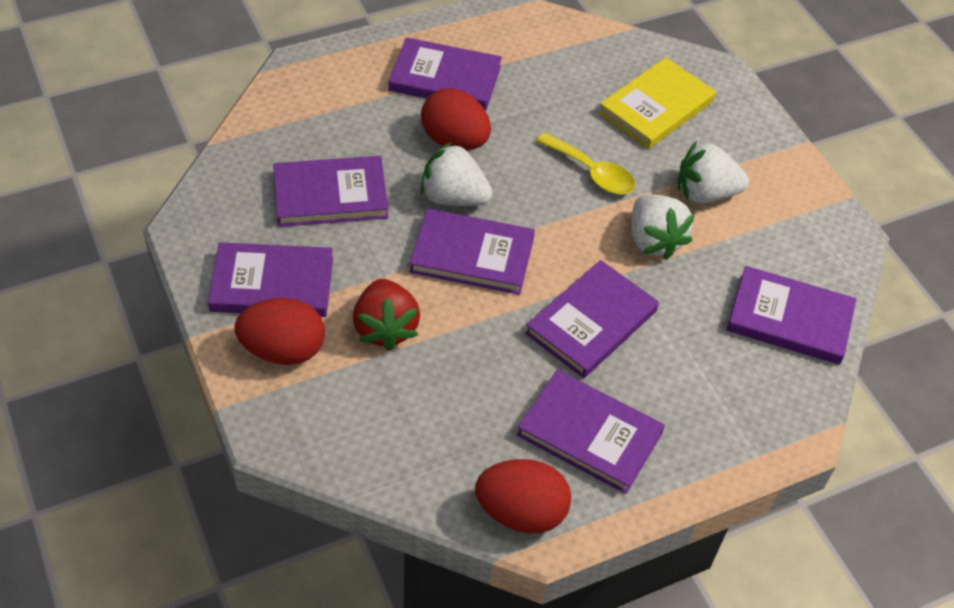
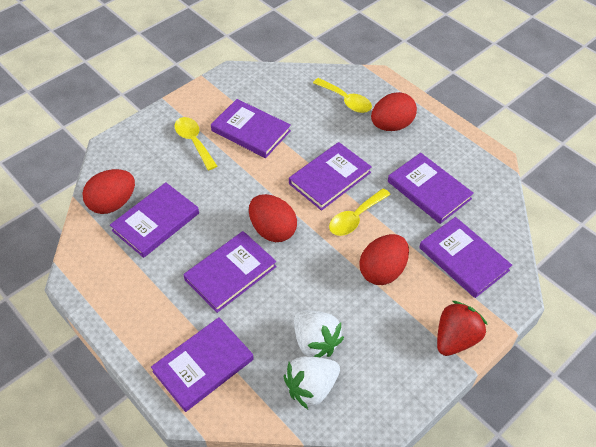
red egg: 3 -> 4
white strawberry: 3 -> 2
yellow book: 1 -> 0
yellow spoon: 1 -> 3

